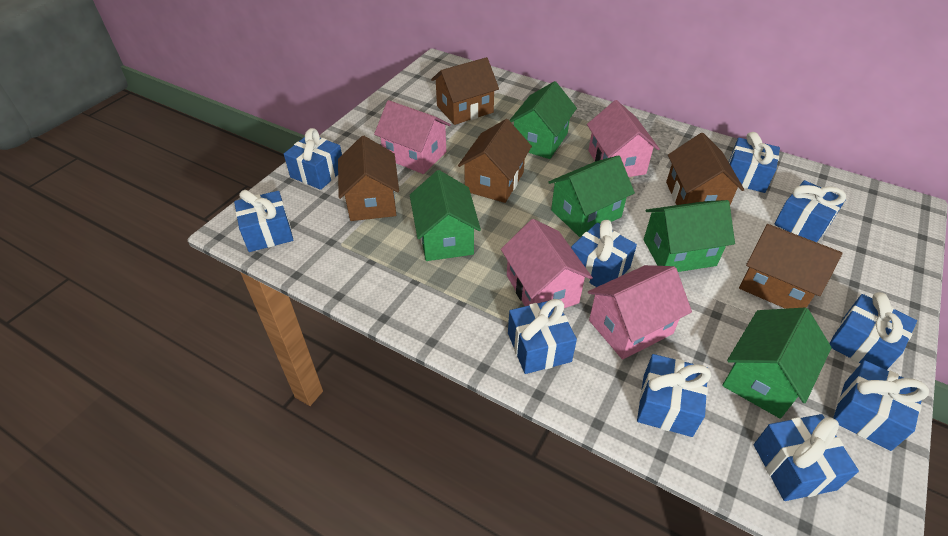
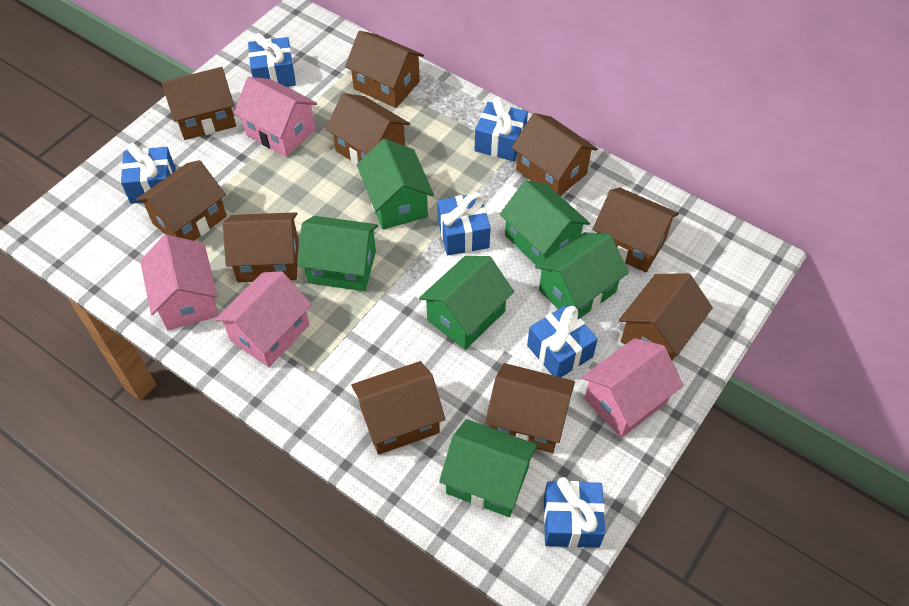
blue gift: 10 -> 6
brown house: 5 -> 10
green house: 5 -> 6

